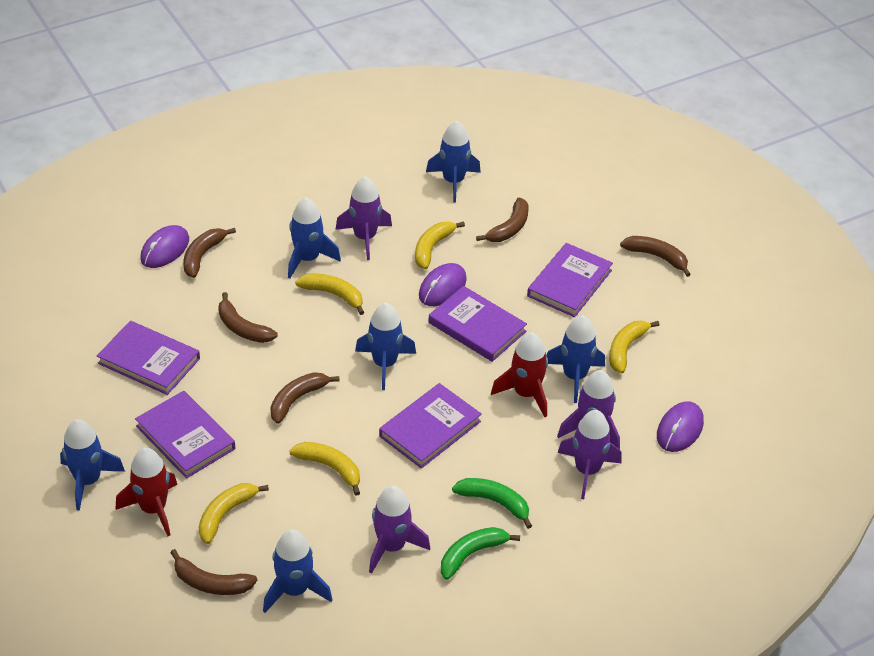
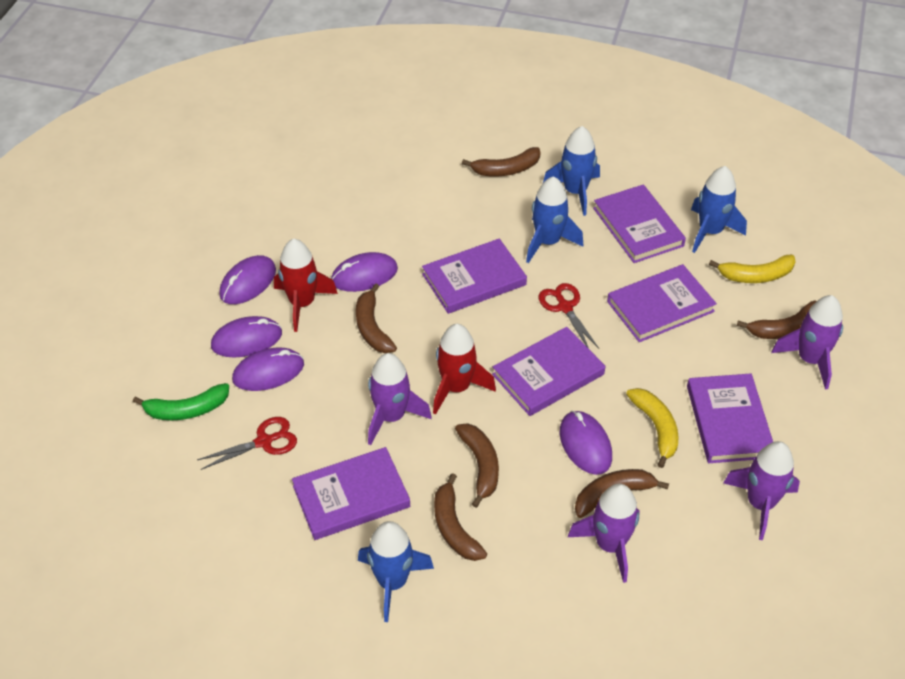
blue rocket: 6 -> 4
green banana: 2 -> 1
purple book: 5 -> 6
purple mouse: 3 -> 5
red scissors: 0 -> 2
yellow banana: 5 -> 2

